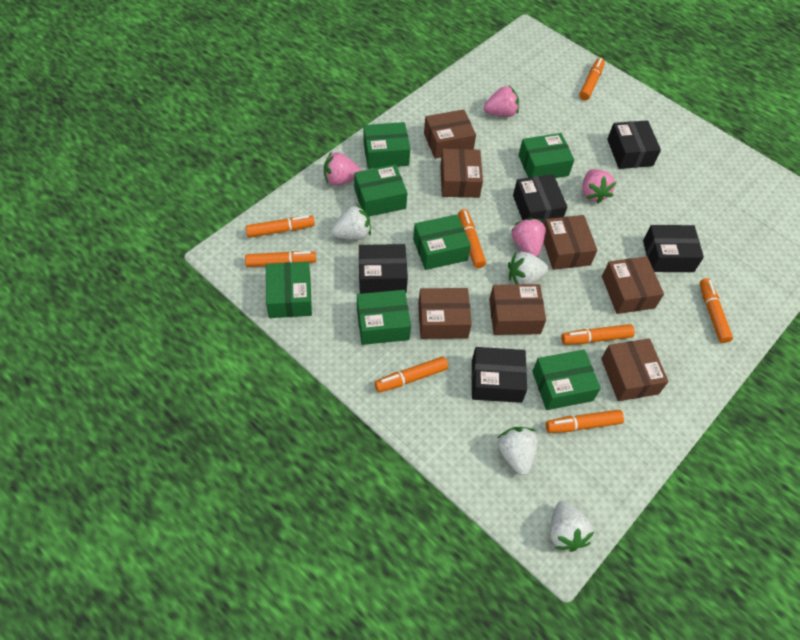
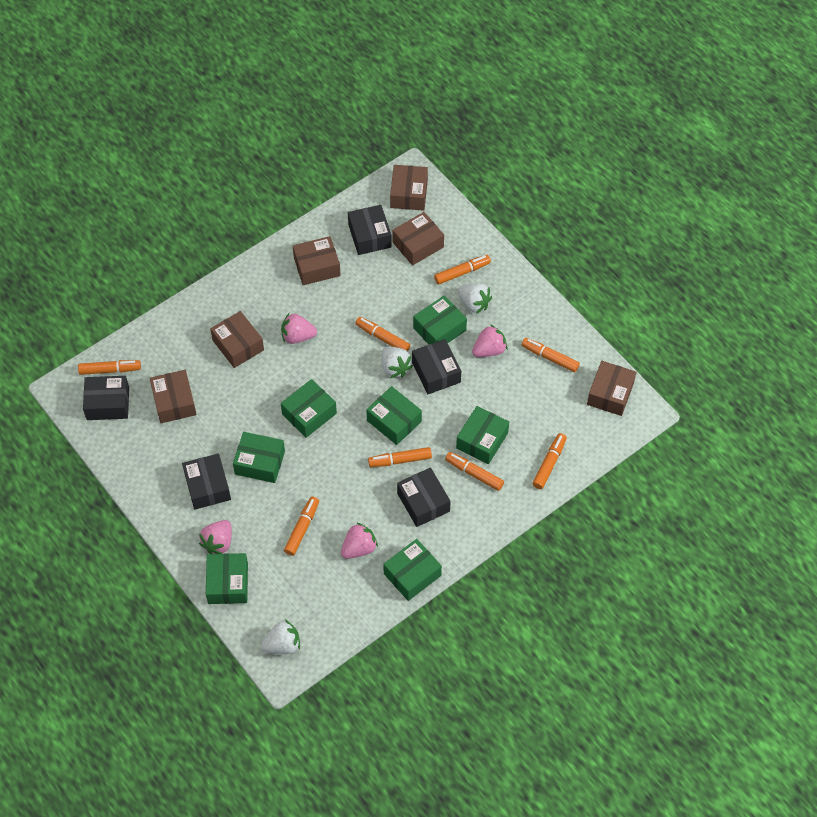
brown box: 7 -> 6
white strawberry: 4 -> 3

